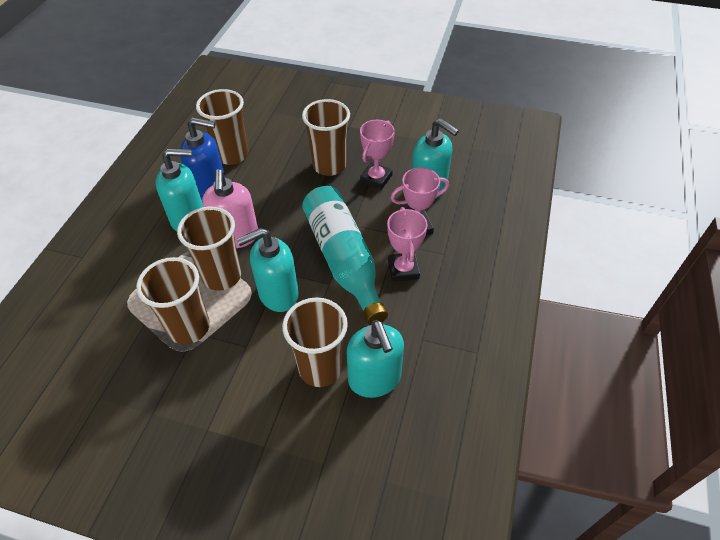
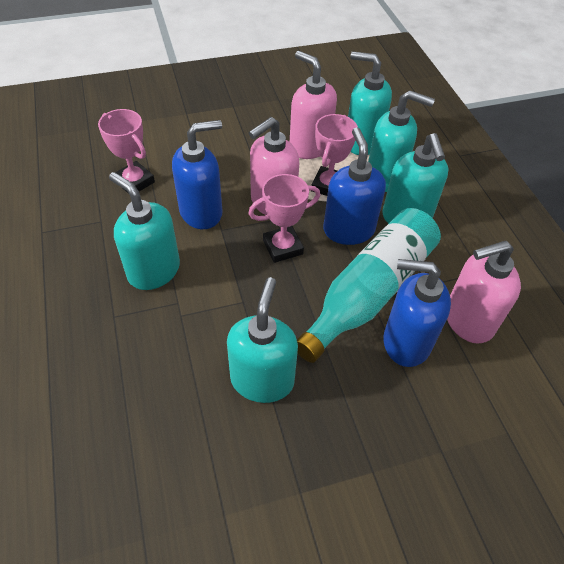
blue soap dispenser: 1 -> 3
brown cup: 5 -> 0
pink soap dispenser: 1 -> 3
turquoise soap dispenser: 4 -> 5

